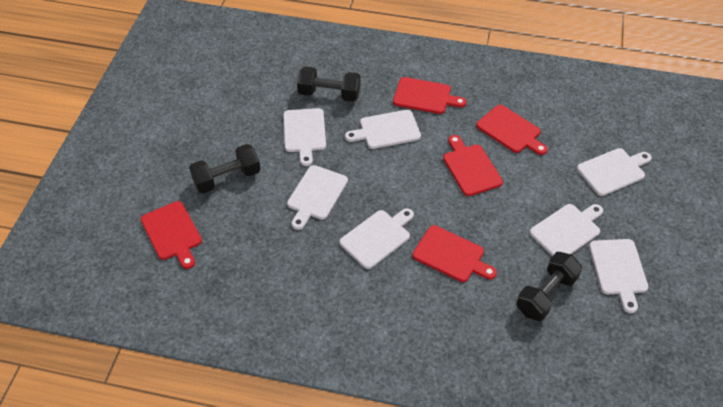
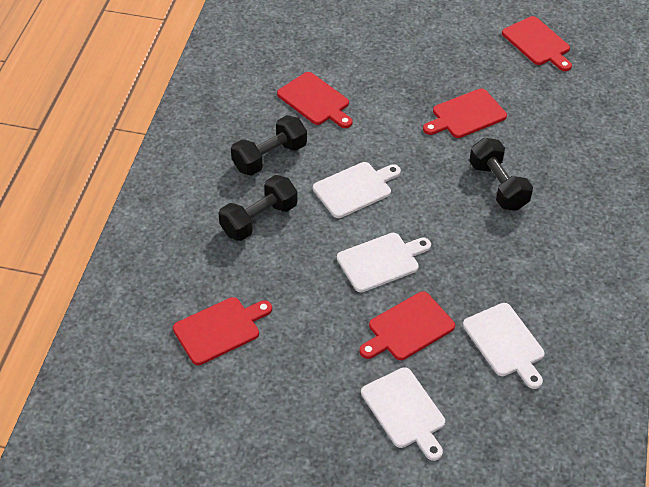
white cutting board: 7 -> 4

